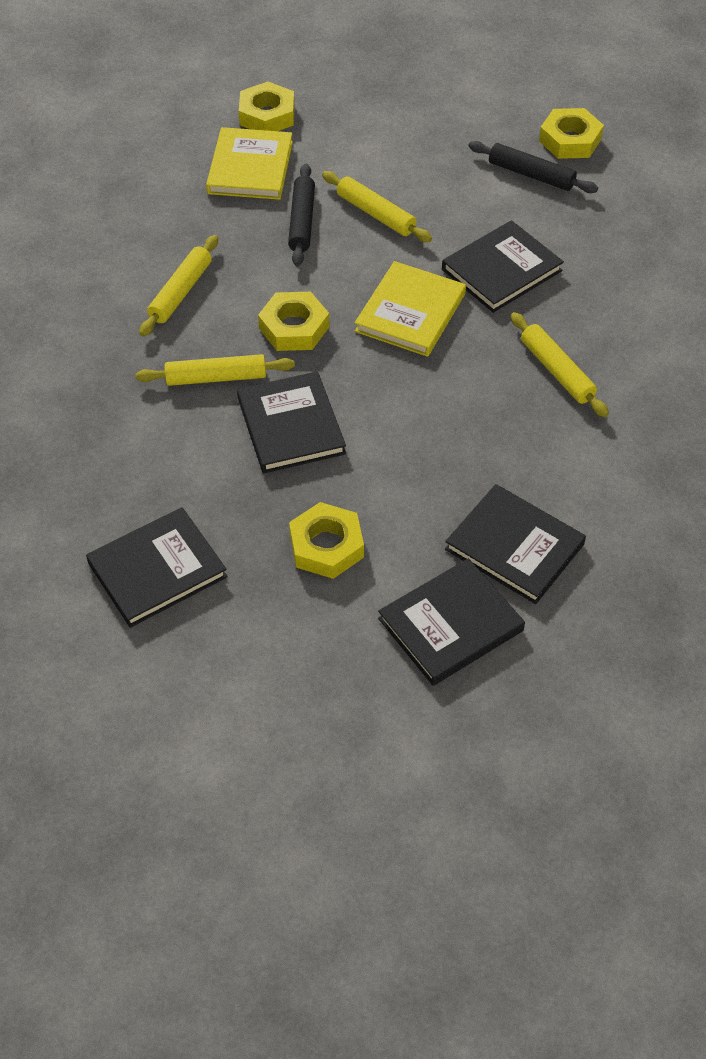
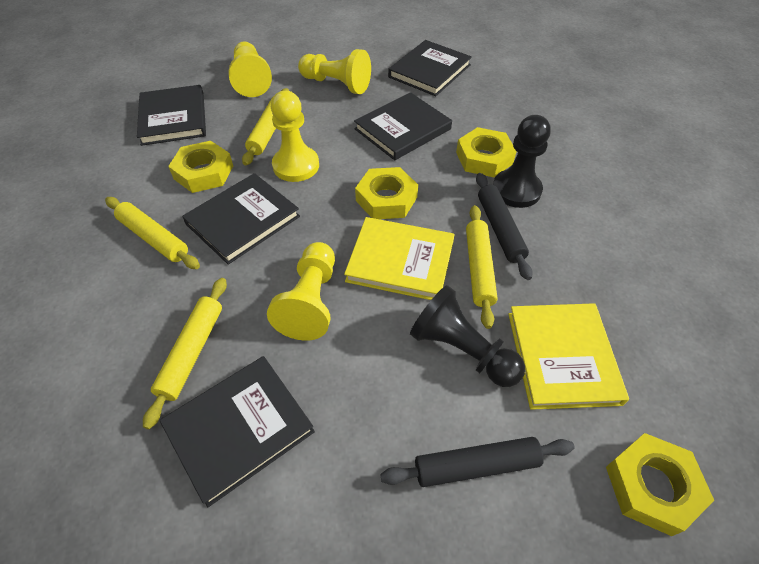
black pawn: 0 -> 2
yellow pawn: 0 -> 4

